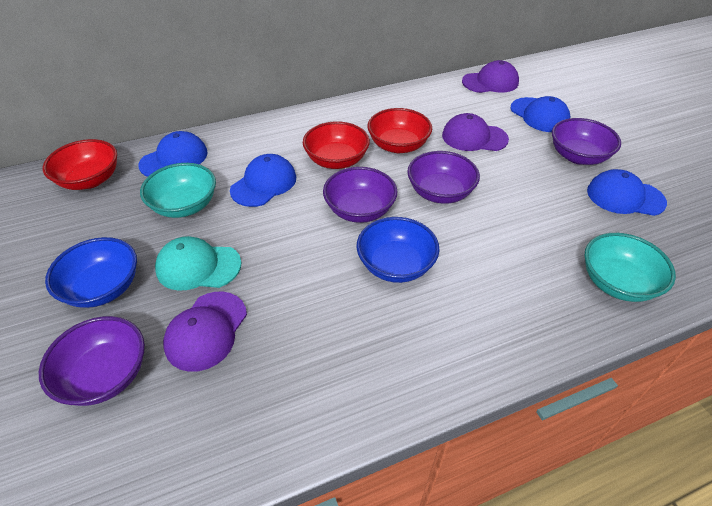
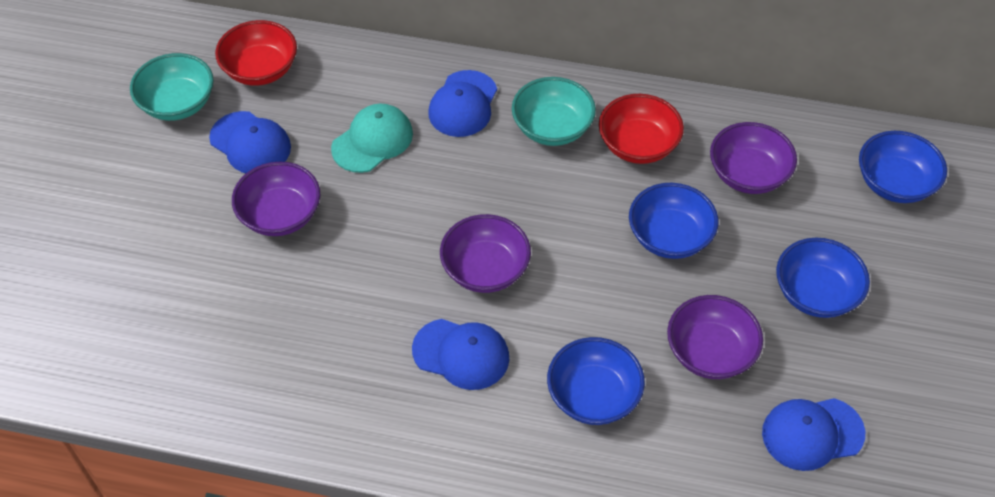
blue bowl: 2 -> 4
purple cap: 3 -> 0
red bowl: 3 -> 2

